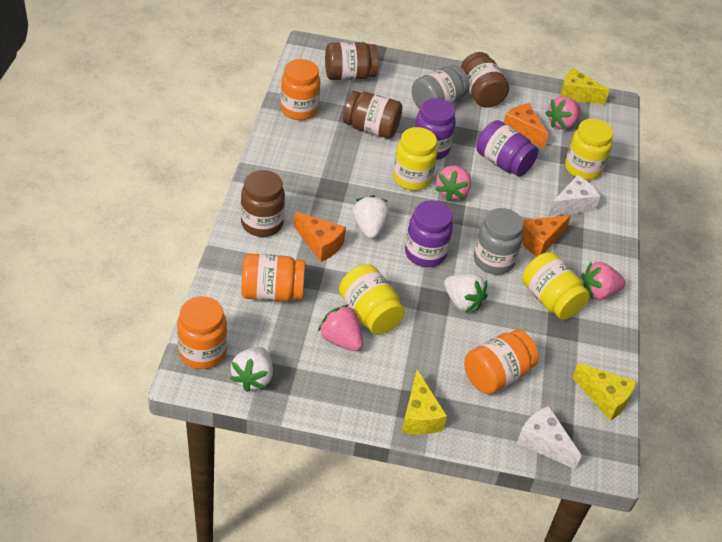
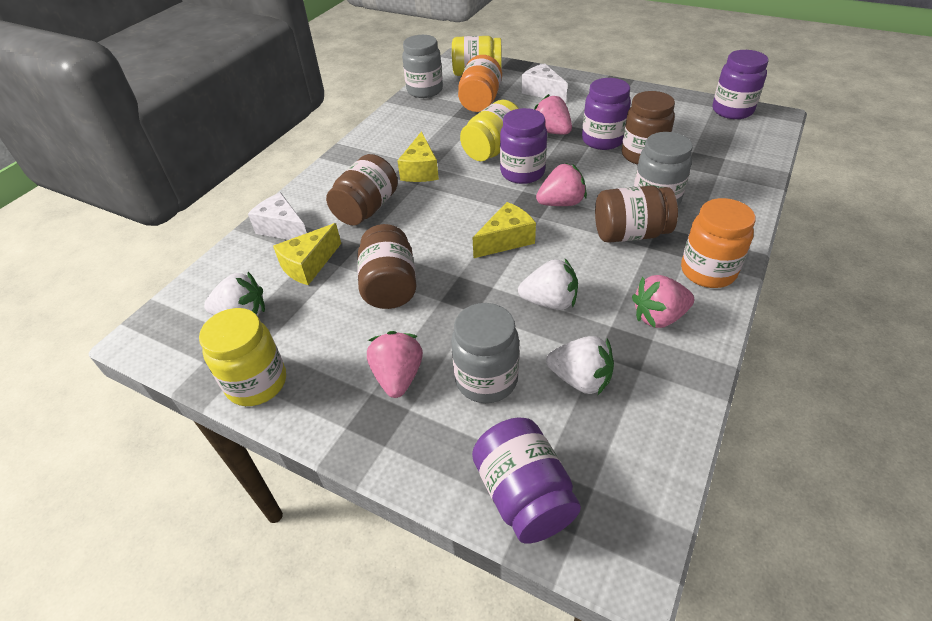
grey jar: 2 -> 3
orange cheese: 3 -> 0
orange jar: 4 -> 2
purple jar: 3 -> 4
yellow jar: 4 -> 3

